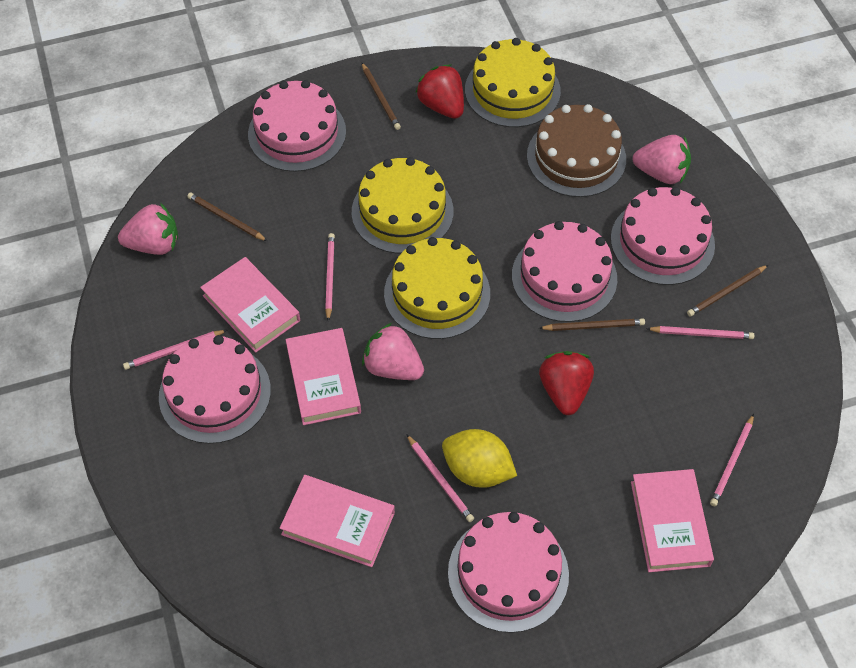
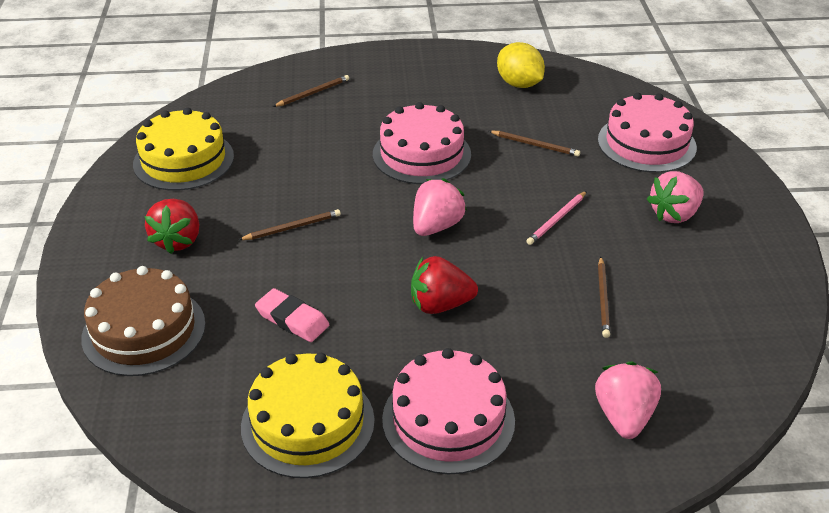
pink book: 4 -> 0
pink cake: 5 -> 3
pink eraser: 0 -> 1
pink pencil: 5 -> 1
yellow cake: 3 -> 2

